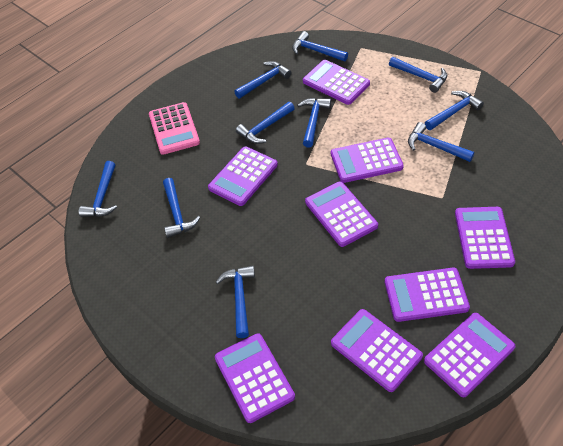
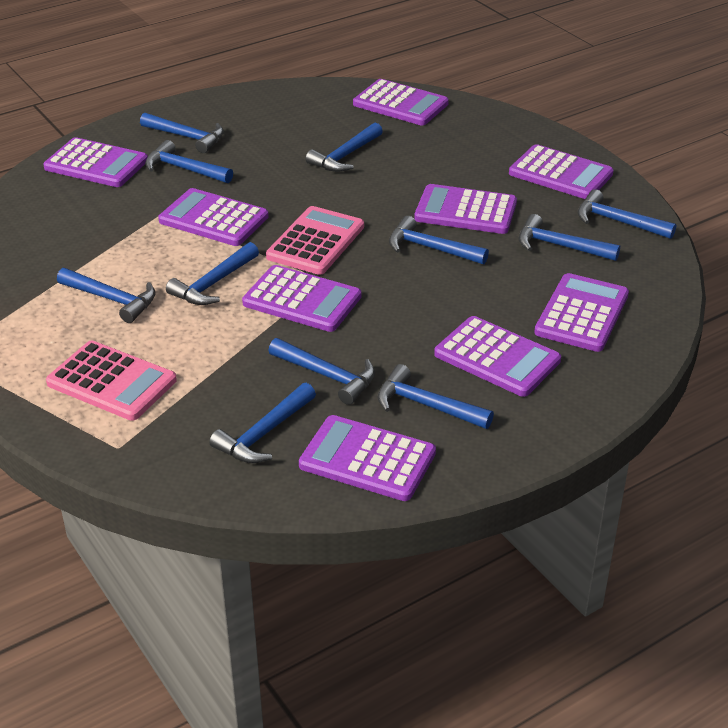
blue hammer: 10 -> 11
pink calculator: 1 -> 2

